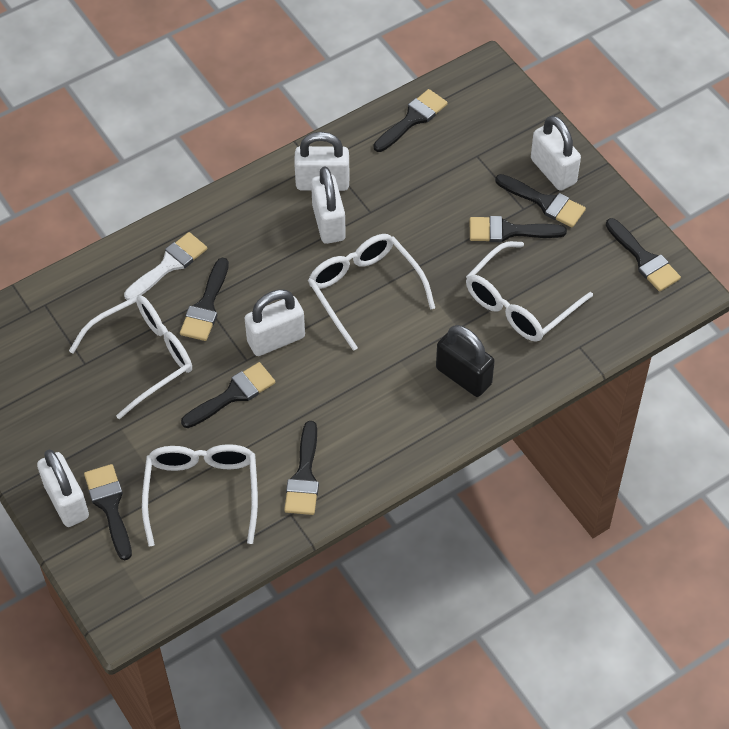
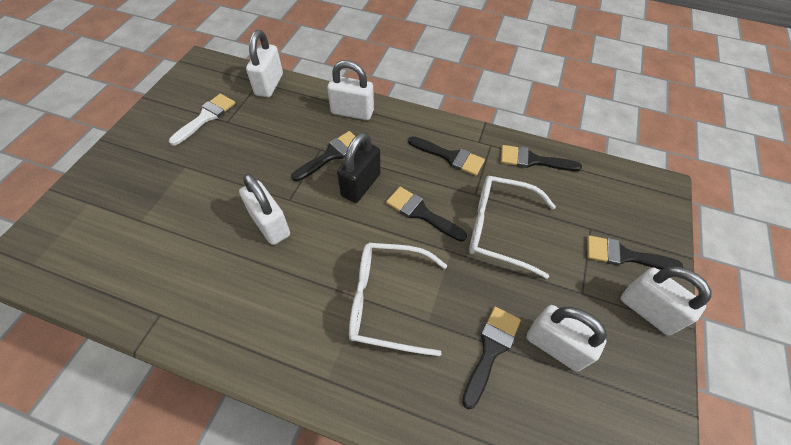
black brush: 8 -> 6
white glasses: 4 -> 2

